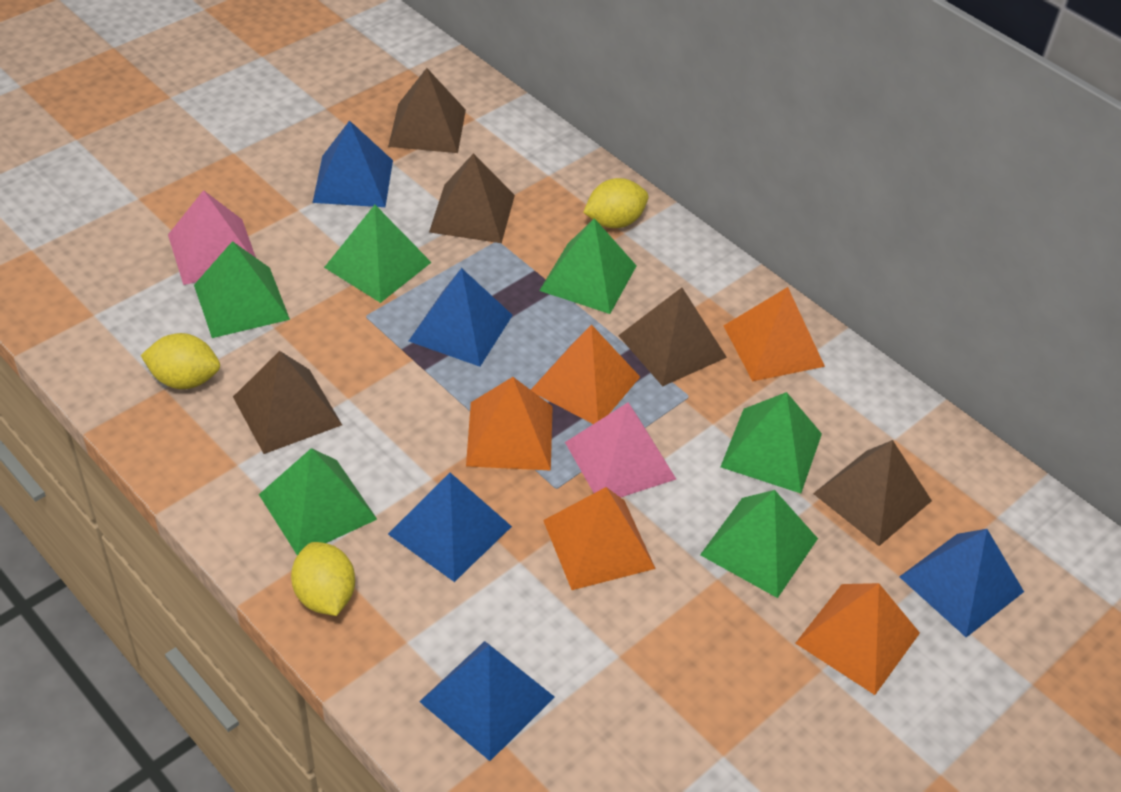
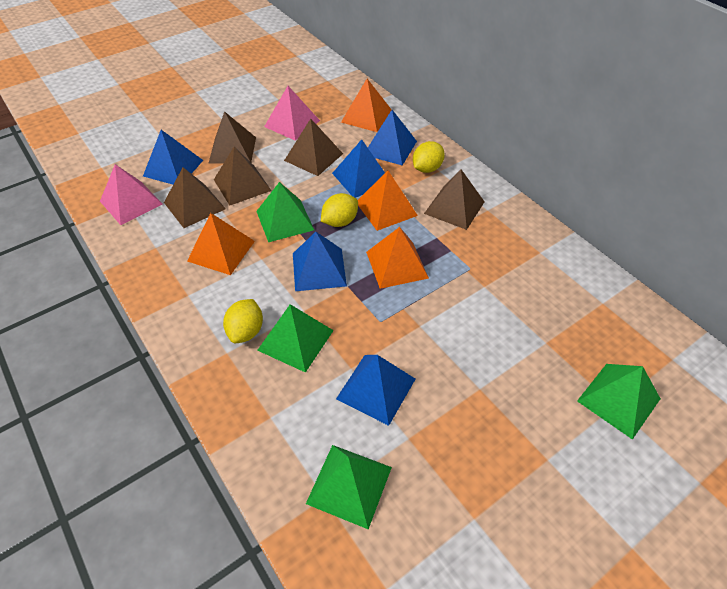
green pyramid: 6 -> 4
orange pyramid: 5 -> 4

